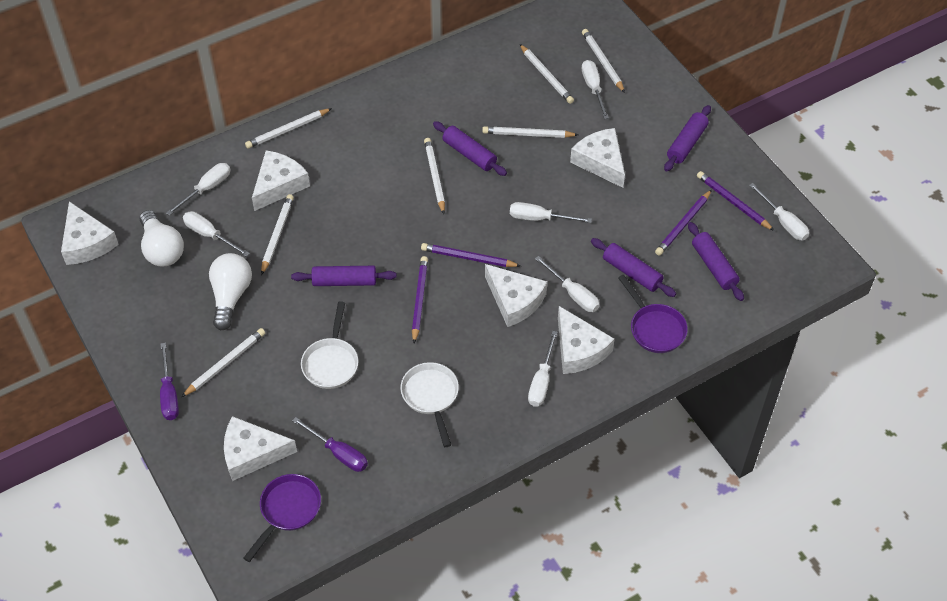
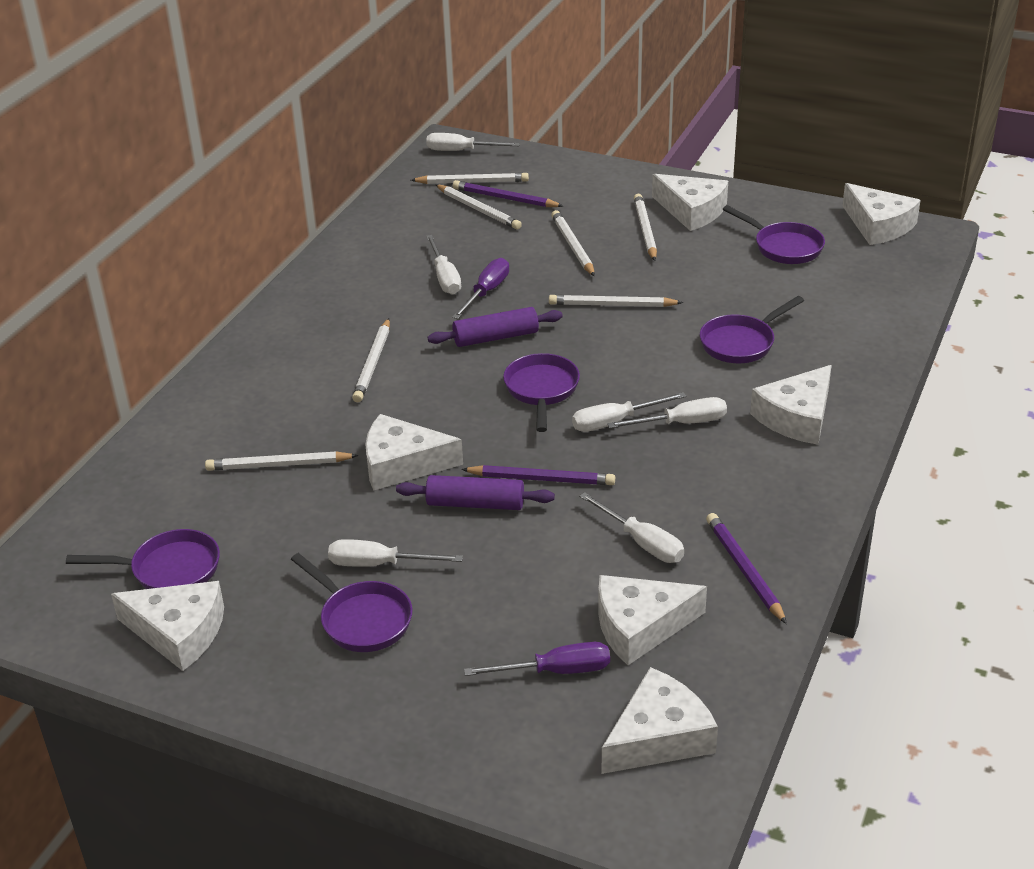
purple pan: 2 -> 5
purple pencil: 4 -> 3
purple rolling pin: 5 -> 2
white cheese: 6 -> 7
white light bulb: 2 -> 0
white pan: 2 -> 0
white screwdriver: 7 -> 6

